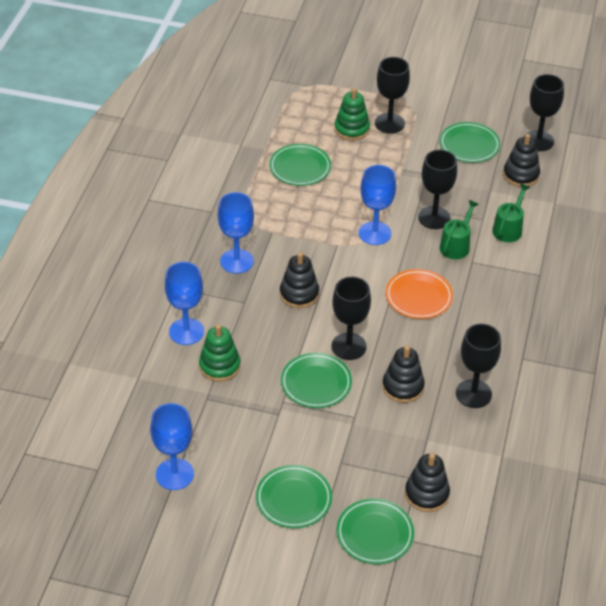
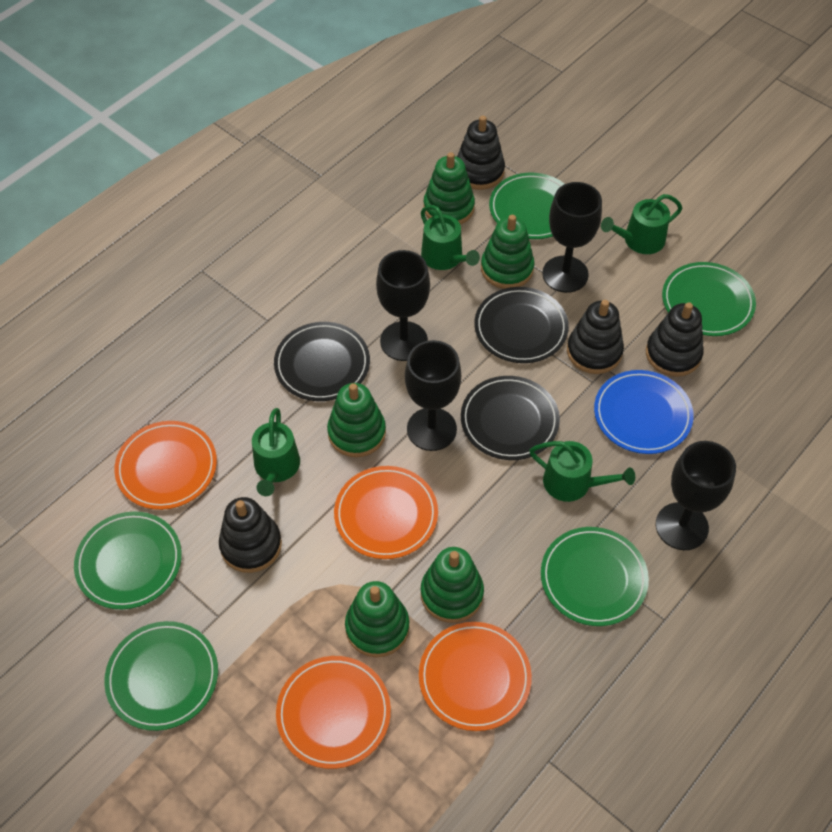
black goblet: 5 -> 4
black plate: 0 -> 3
blue goblet: 4 -> 0
blue plate: 0 -> 1
green stacking toy: 2 -> 5
green watering can: 2 -> 4
orange plate: 1 -> 4

